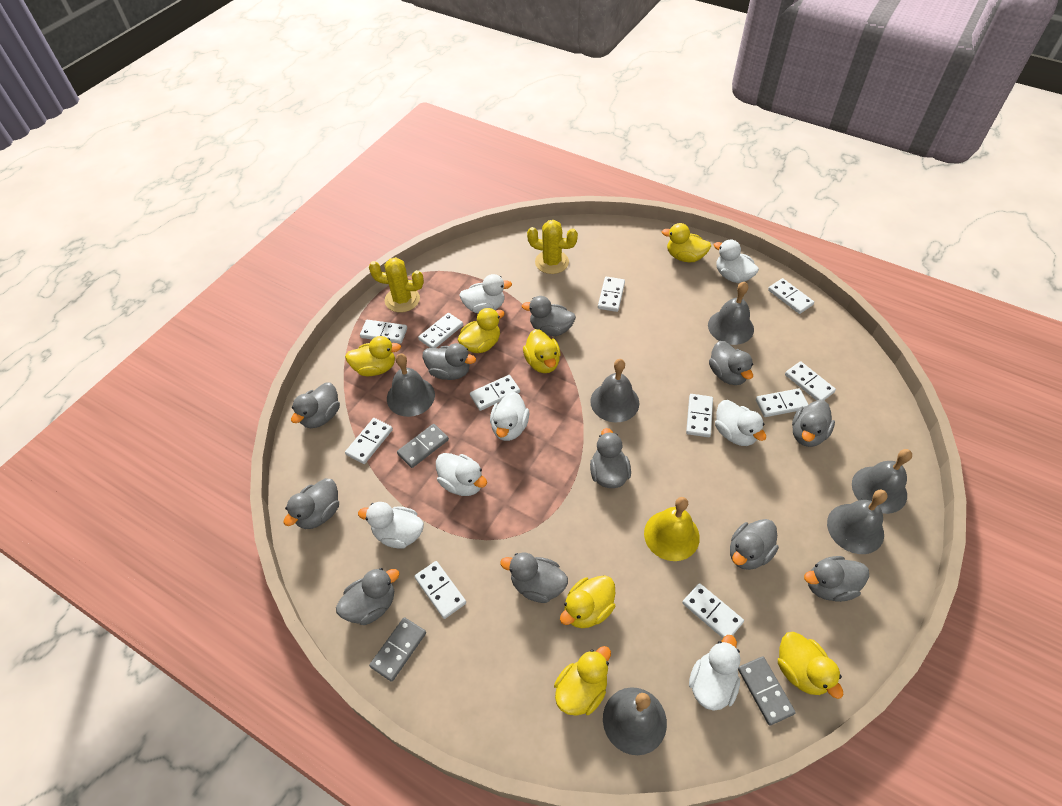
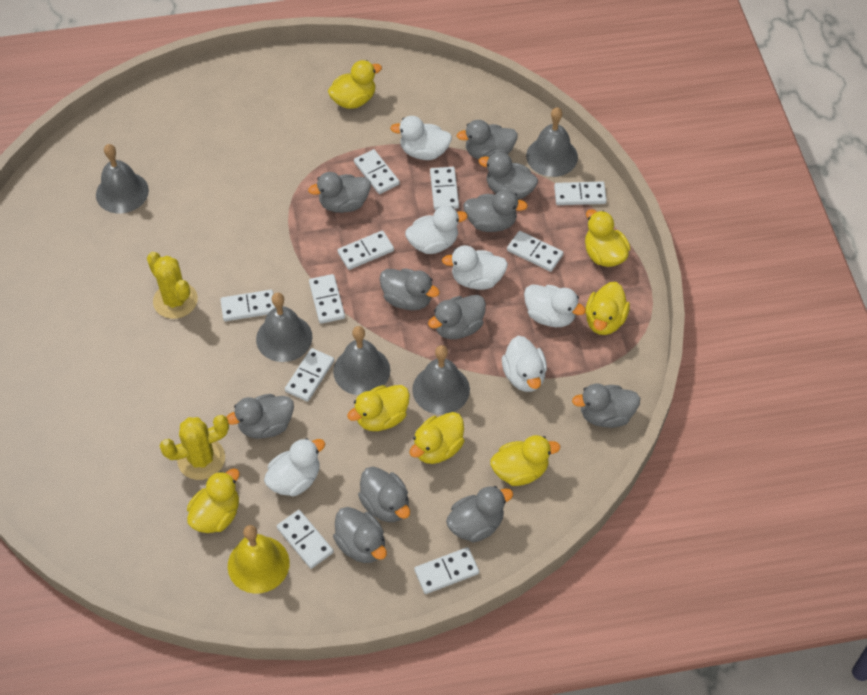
grey bell: 6 -> 5
grey domino: 3 -> 0
white domino: 11 -> 10
white duck: 7 -> 6

